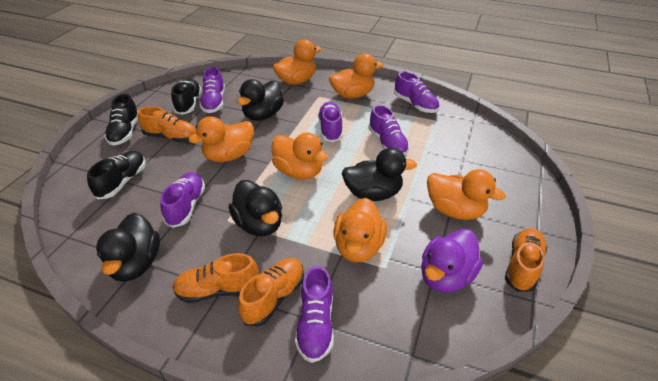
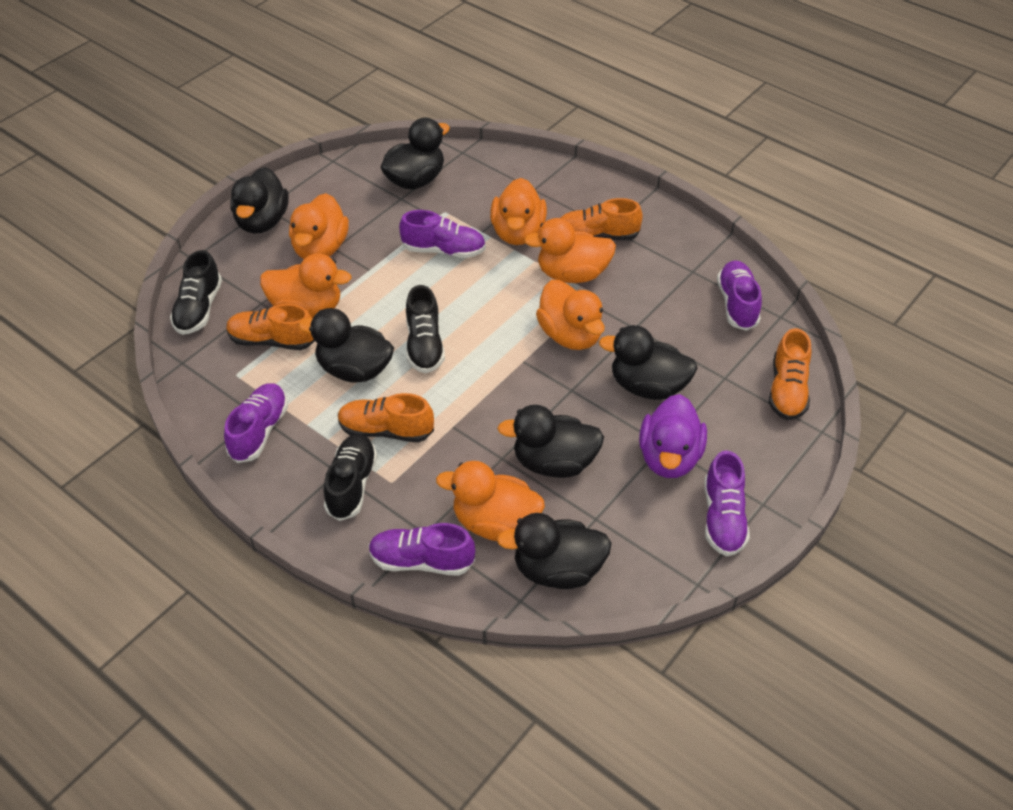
black duck: 4 -> 6
purple shoe: 6 -> 5

